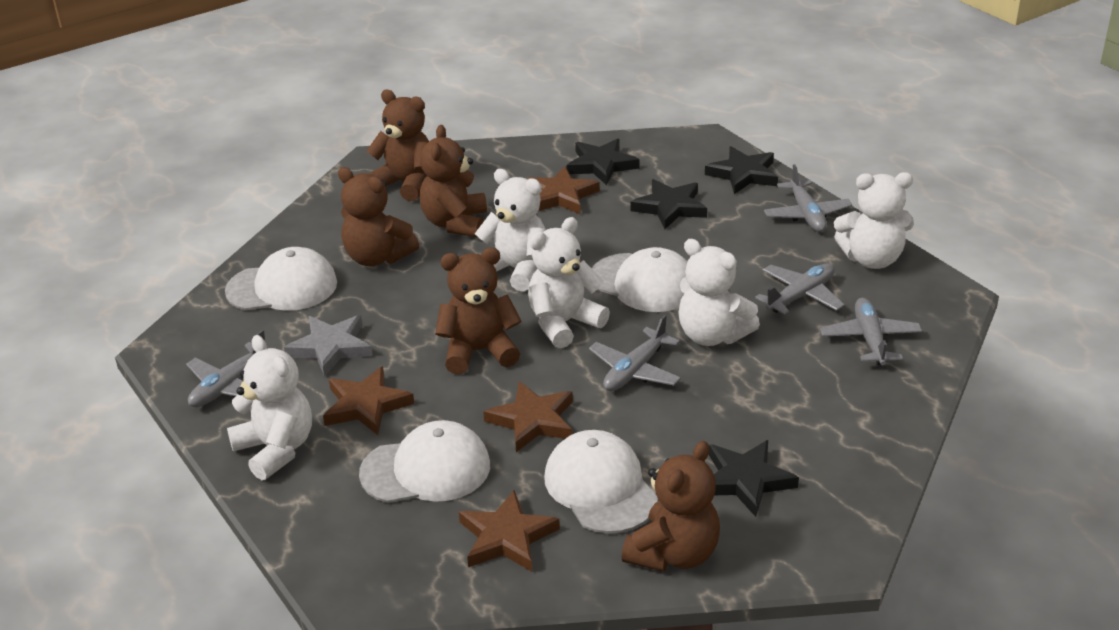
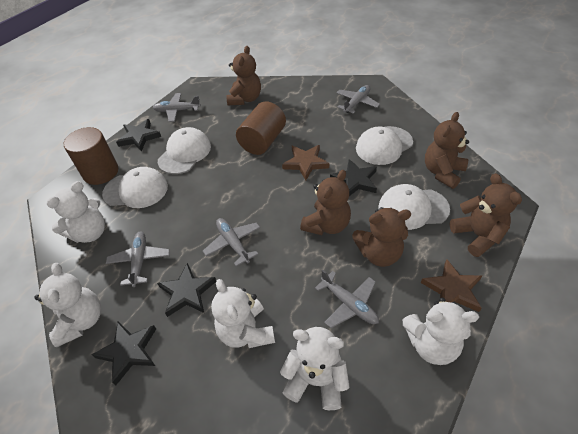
brown cylinder: 0 -> 2
brown star: 4 -> 2
grey star: 1 -> 0

